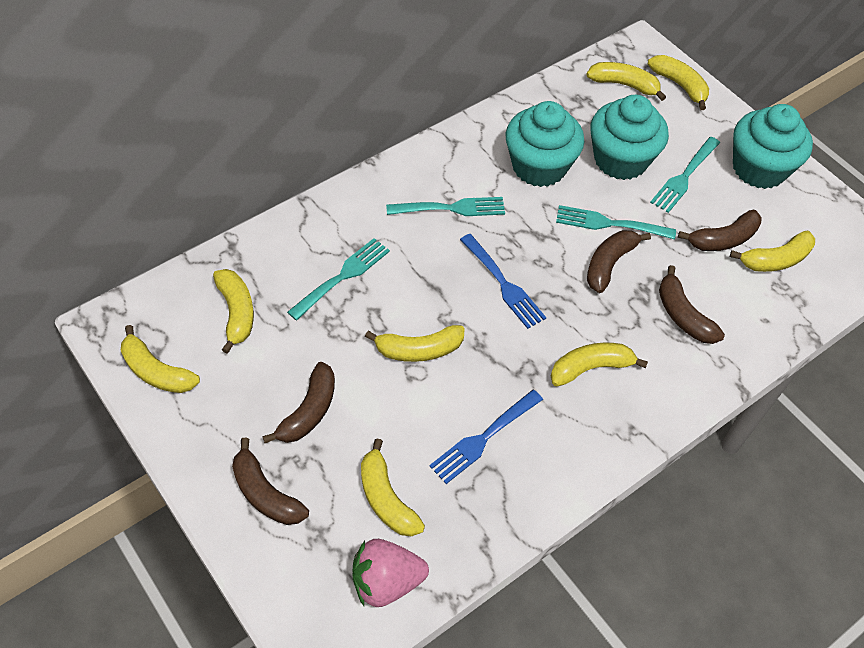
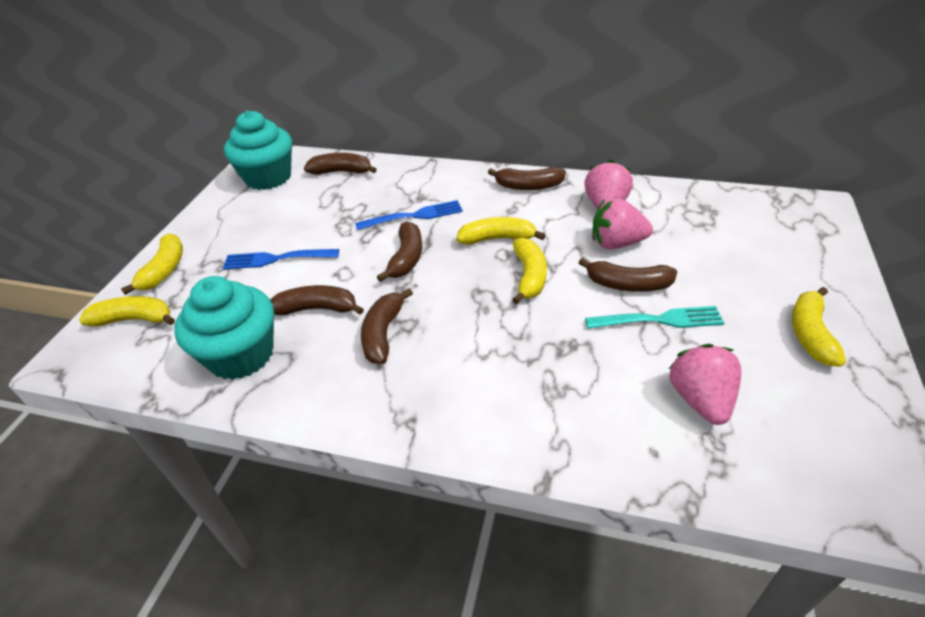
brown banana: 5 -> 6
pink strawberry: 1 -> 3
turquoise cupcake: 3 -> 2
turquoise fork: 4 -> 1
yellow banana: 8 -> 5

